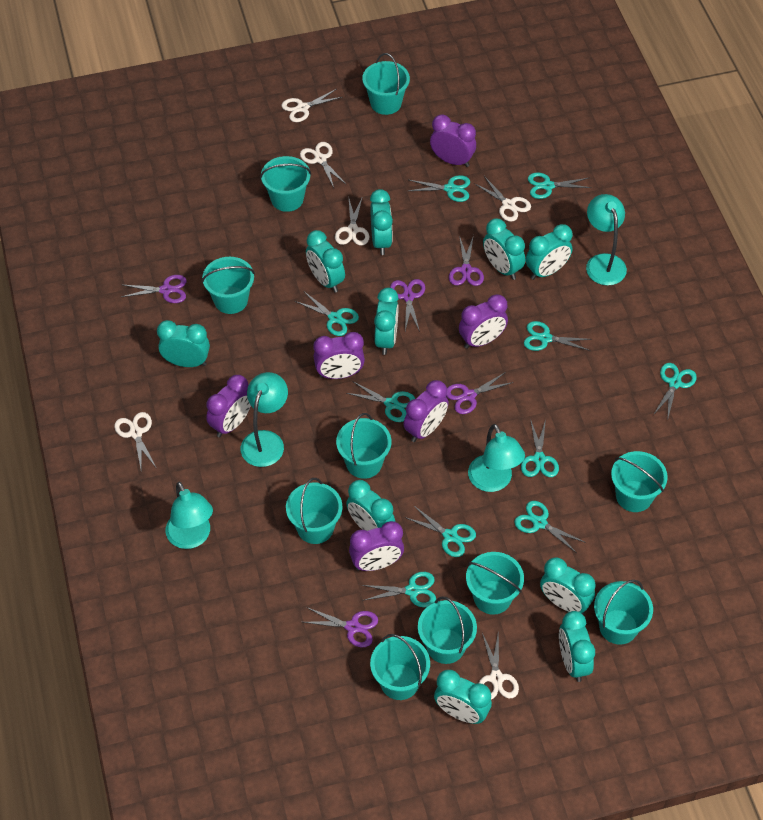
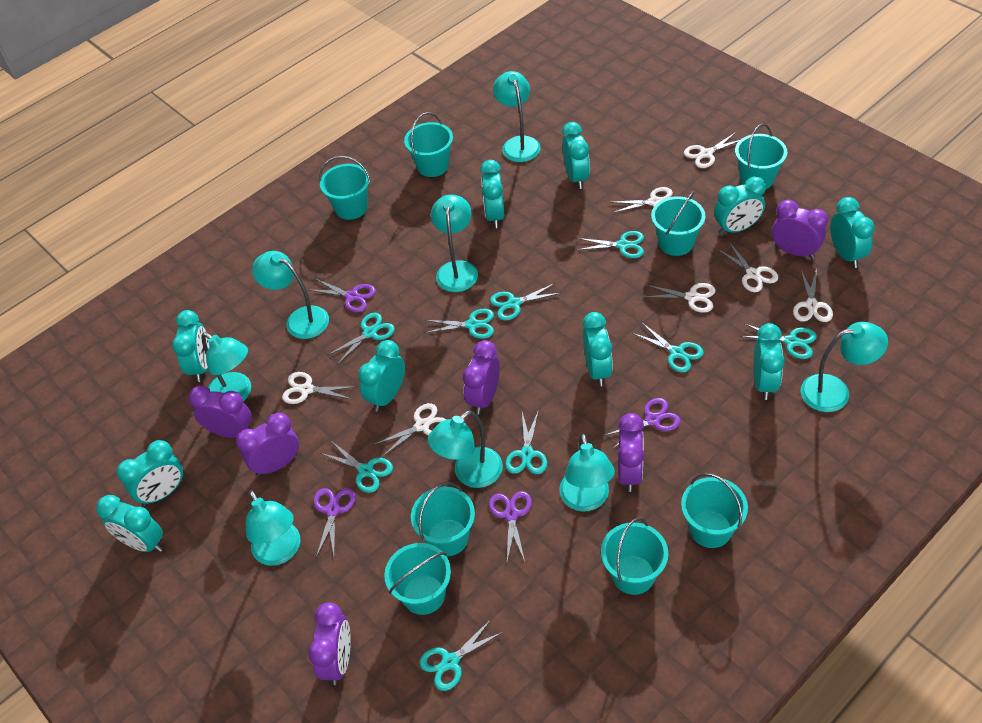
purple scissors: 5 -> 4
turquoise bucket: 10 -> 8
turquoise lamp: 4 -> 8
turquoise scissors: 10 -> 9
white scissors: 6 -> 7

